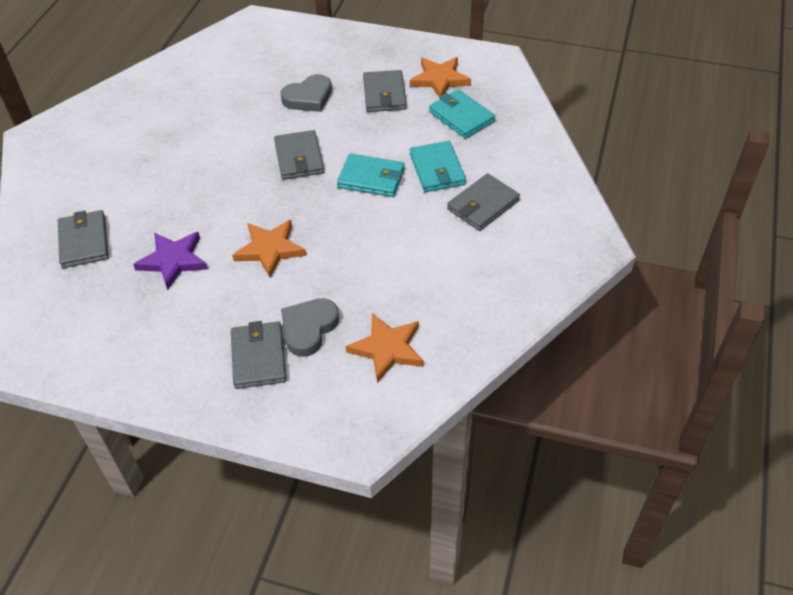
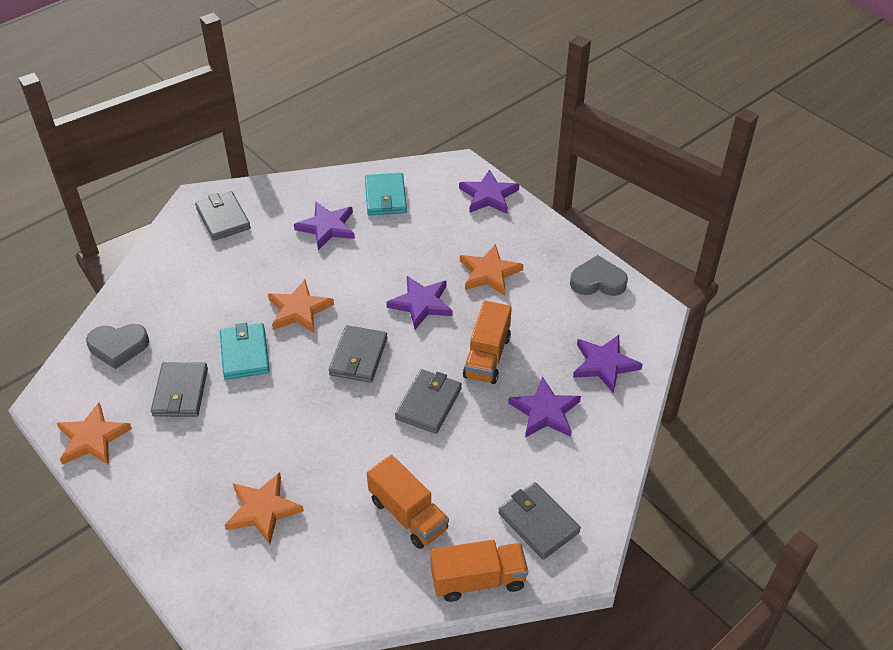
orange star: 3 -> 4
orange truck: 0 -> 3
purple star: 1 -> 5
turquoise wallet: 3 -> 2

